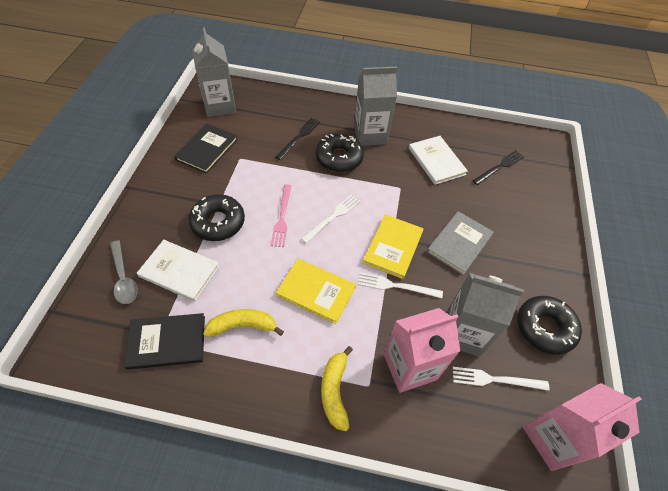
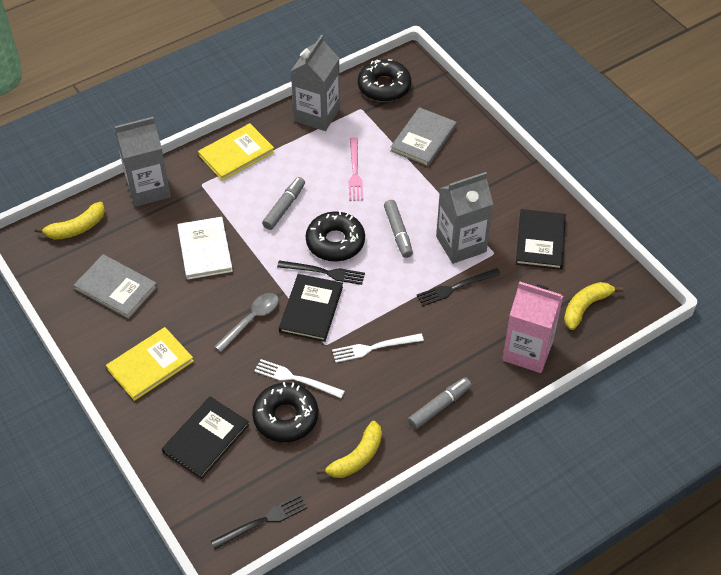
black book: 2 -> 3
black fork: 2 -> 3
grey book: 1 -> 2
grey marker: 0 -> 3
pink carton: 2 -> 1
white book: 2 -> 1
white fork: 3 -> 2
yellow banana: 2 -> 3

